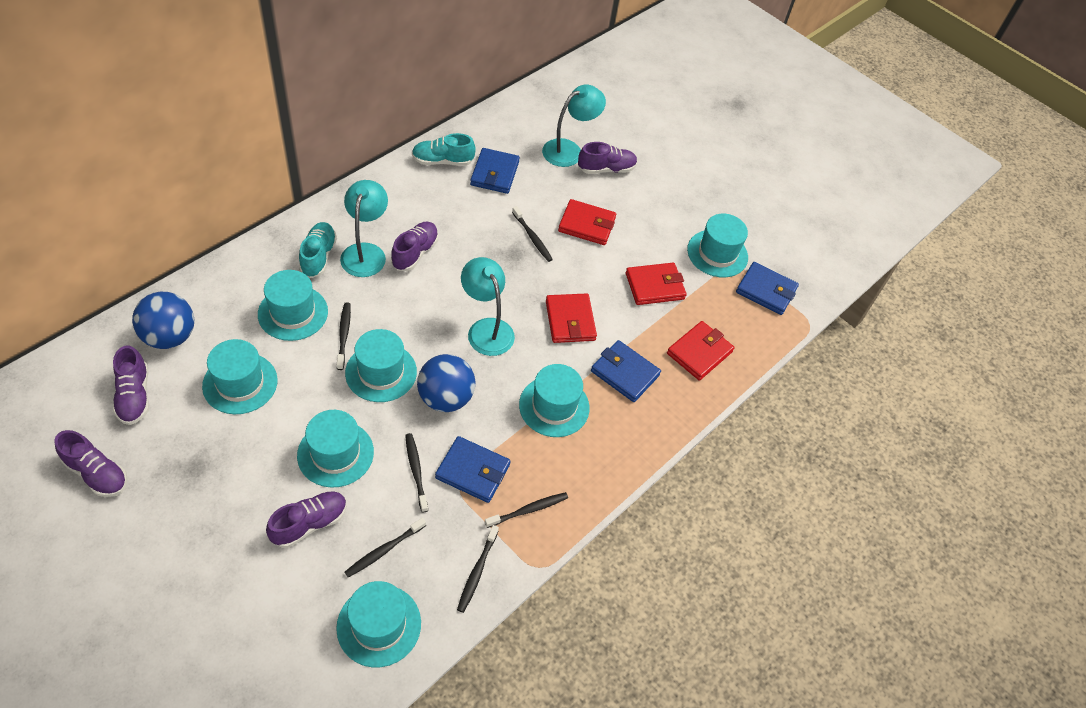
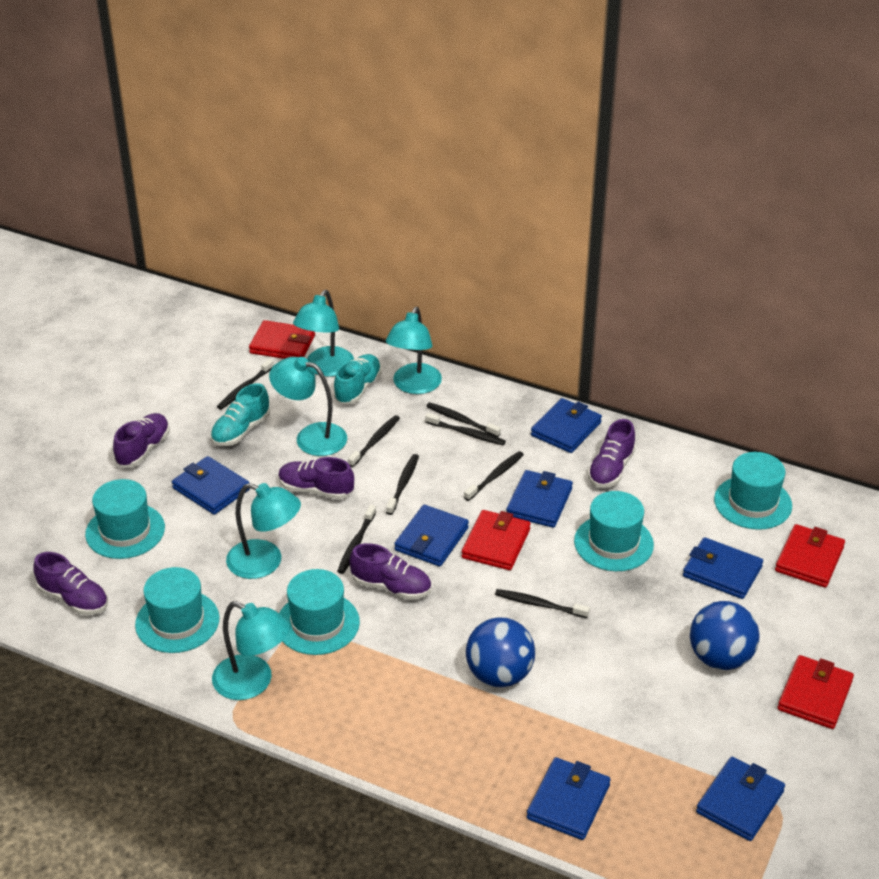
black toothbrush: 6 -> 8
blue wallet: 4 -> 7
turquoise hat: 7 -> 5
turquoise lamp: 3 -> 5

